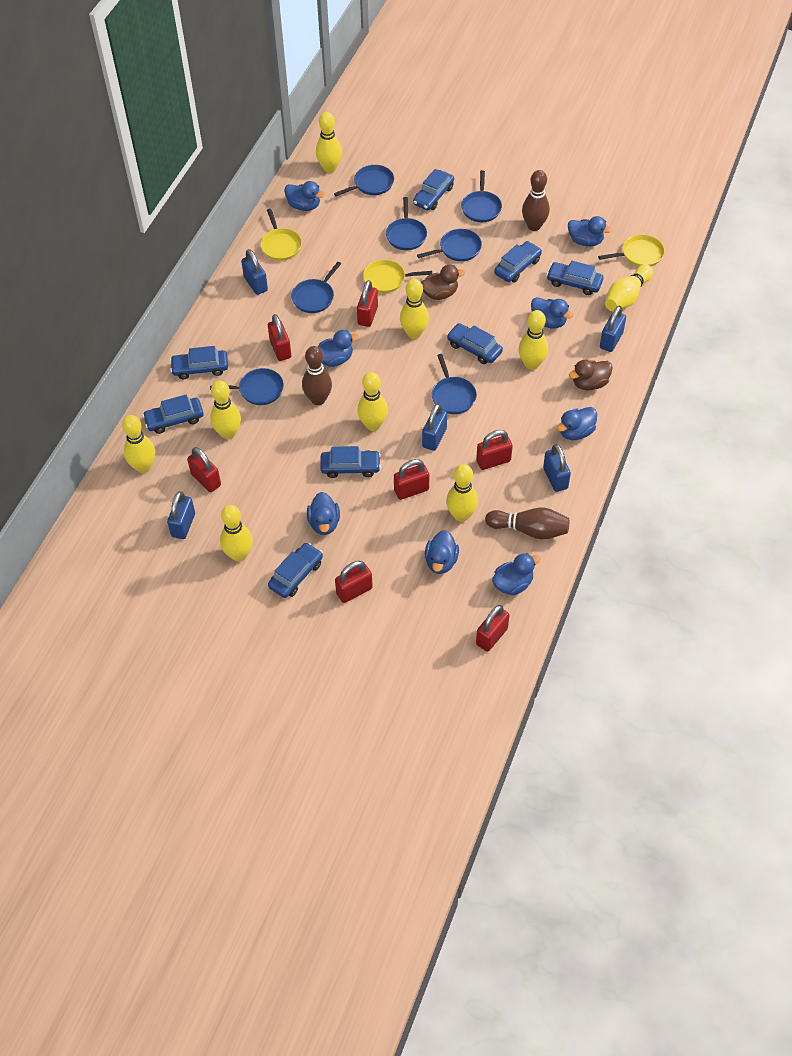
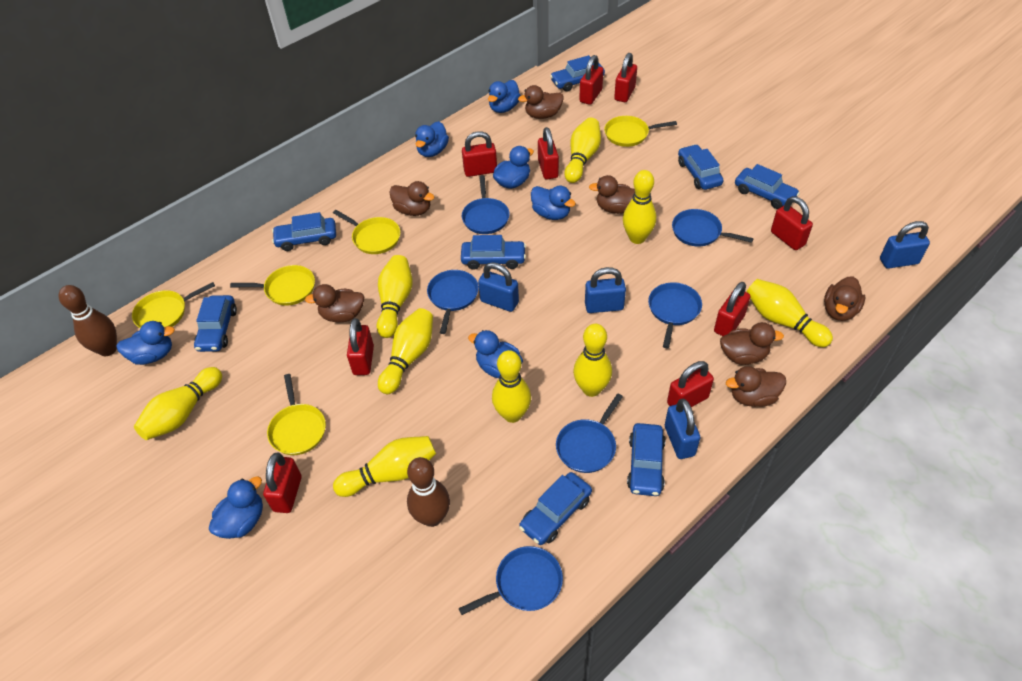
blue duck: 8 -> 7
blue padlock: 5 -> 4
blue pan: 7 -> 6
brown bowling pin: 3 -> 2
brown duck: 2 -> 7
red padlock: 7 -> 9
yellow pan: 3 -> 5

